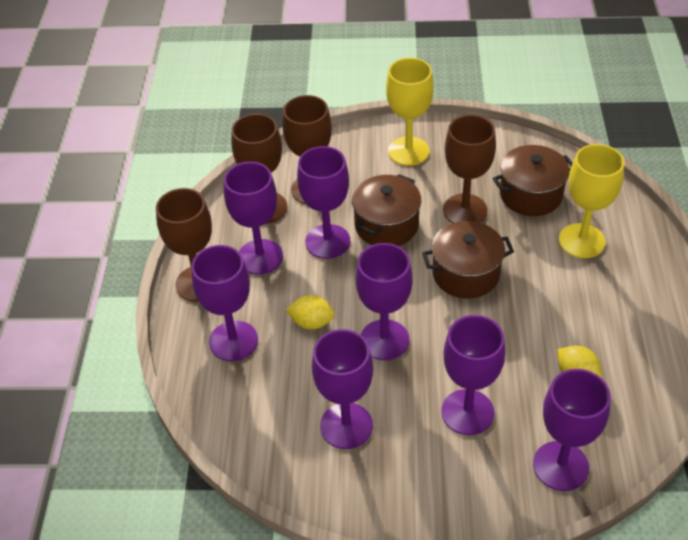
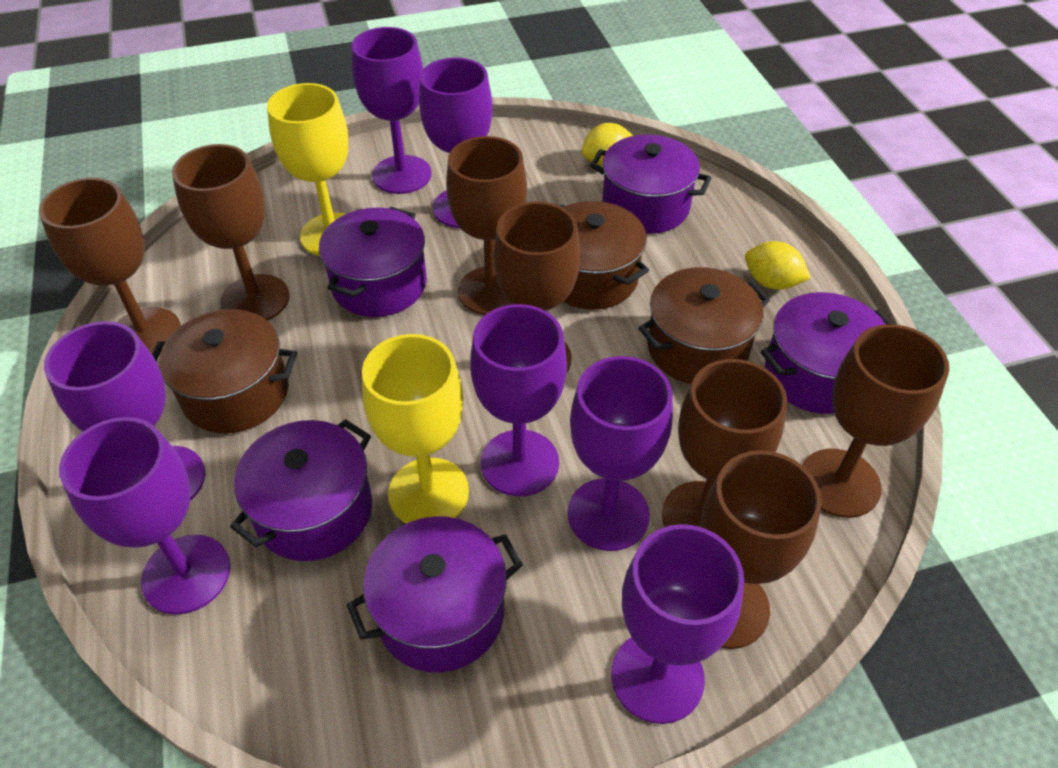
brown goblet: 4 -> 7
purple pot: 0 -> 5

